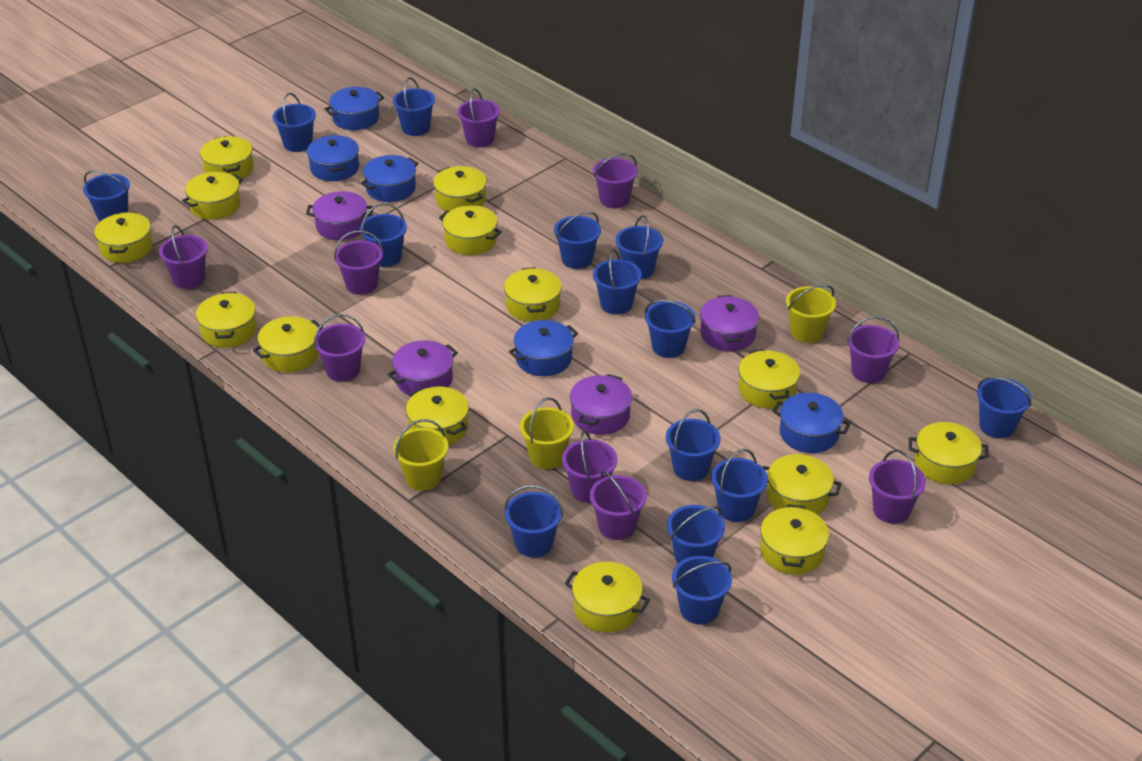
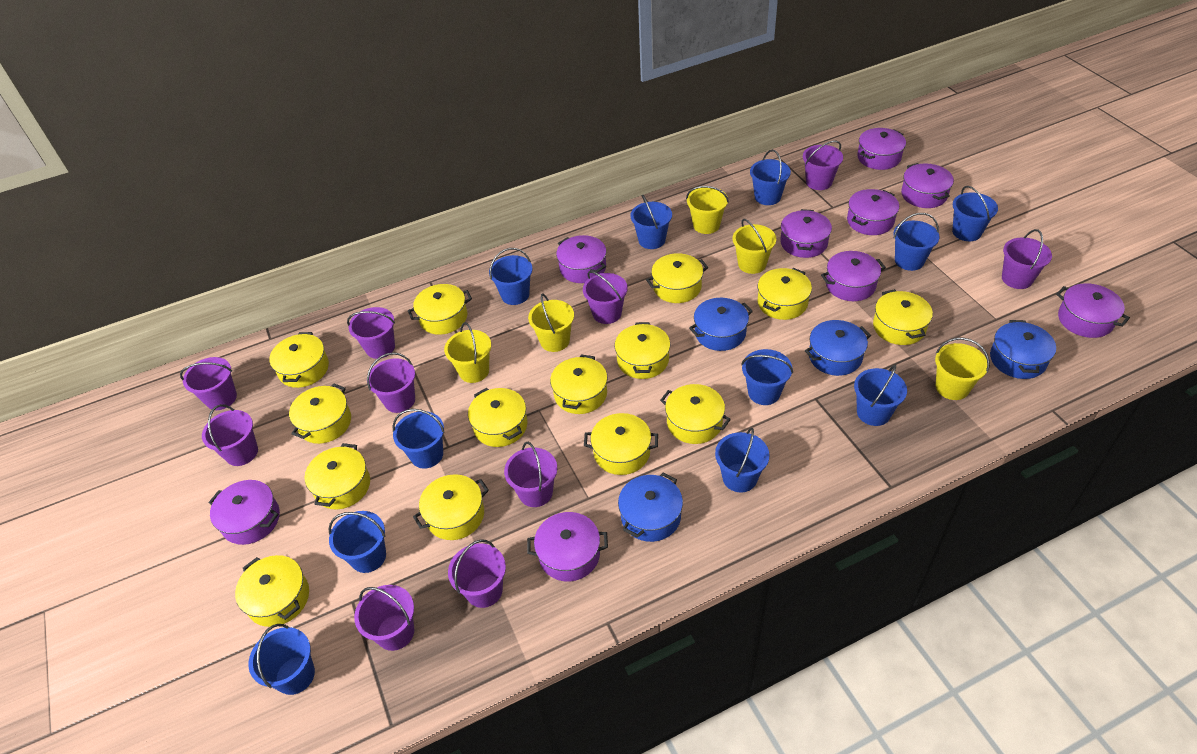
blue bucket: 14 -> 11
blue pot: 5 -> 4
purple bucket: 9 -> 10
purple pot: 4 -> 9
yellow bucket: 3 -> 5

